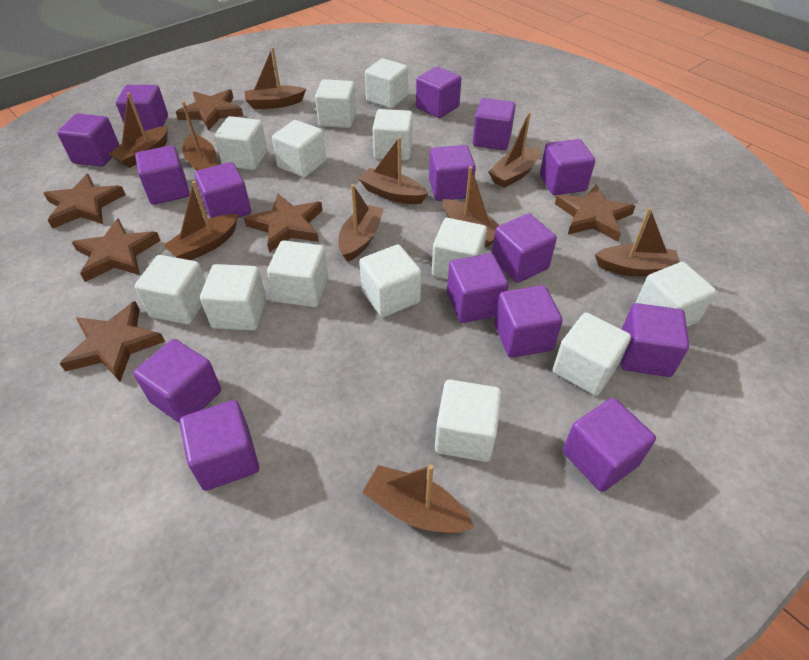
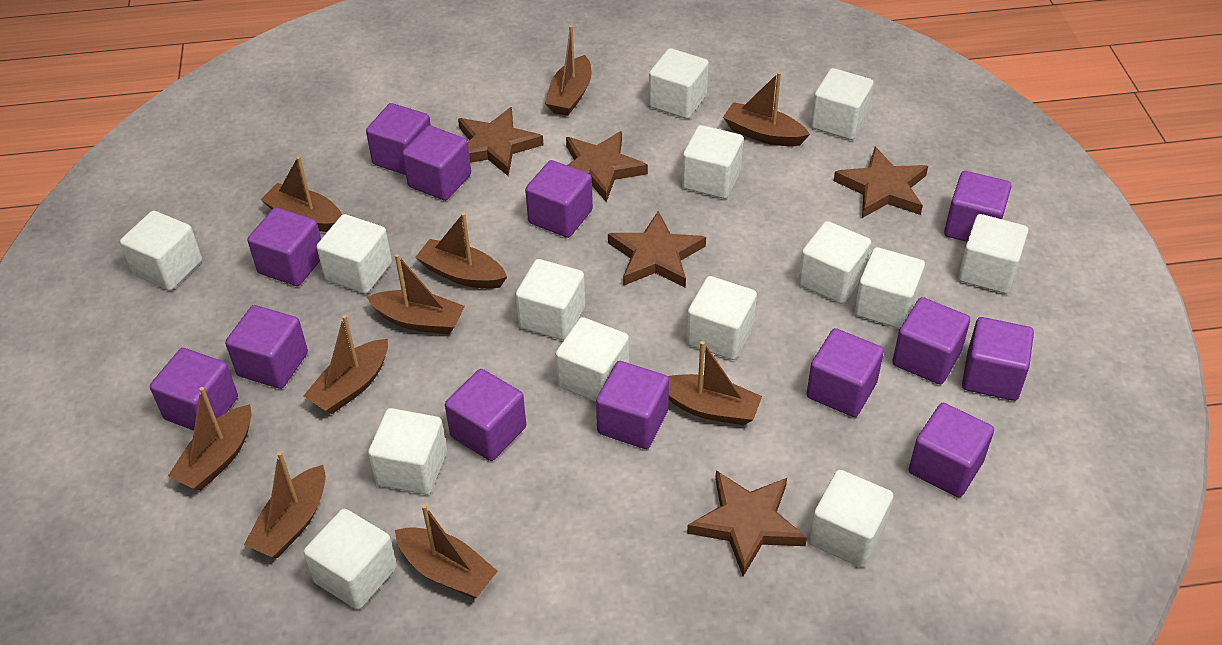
brown star: 6 -> 5
purple cube: 15 -> 13
white cube: 13 -> 14

